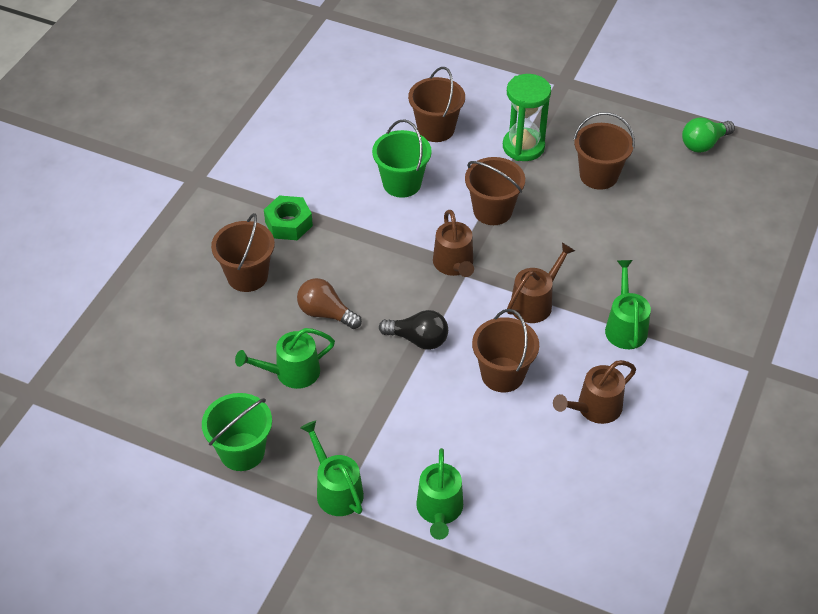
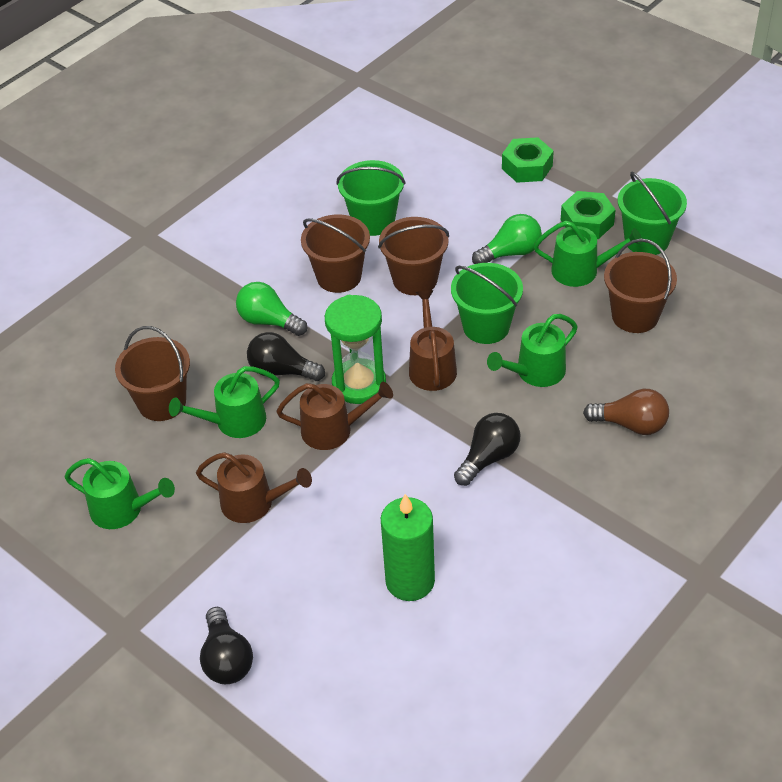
black light bulb: 1 -> 3
brown bucket: 5 -> 4
green bucket: 2 -> 3
green candle: 0 -> 1
green light bulb: 1 -> 2
green nut: 1 -> 2

